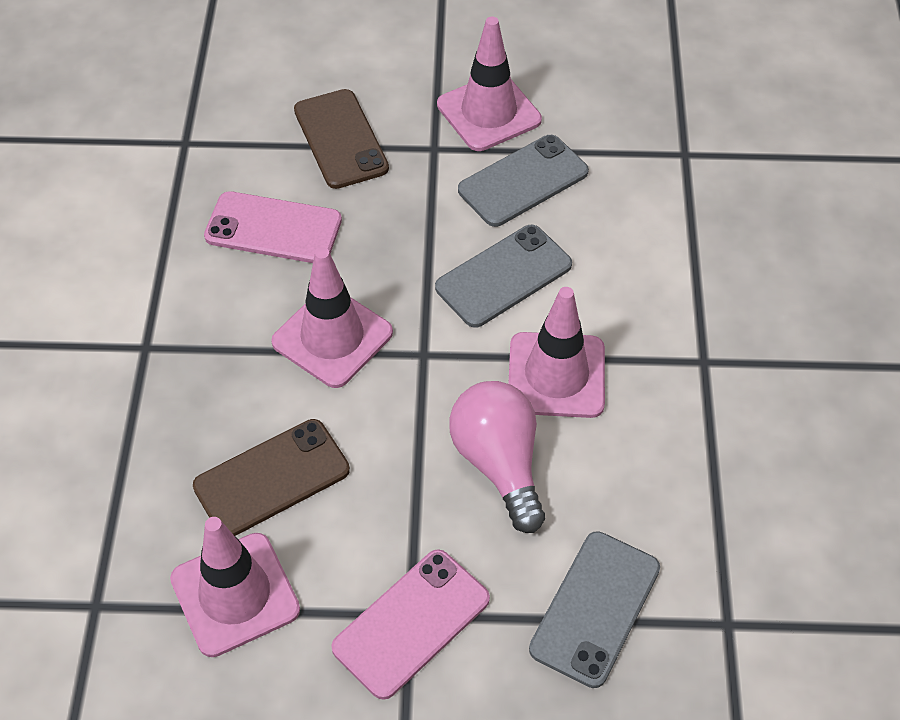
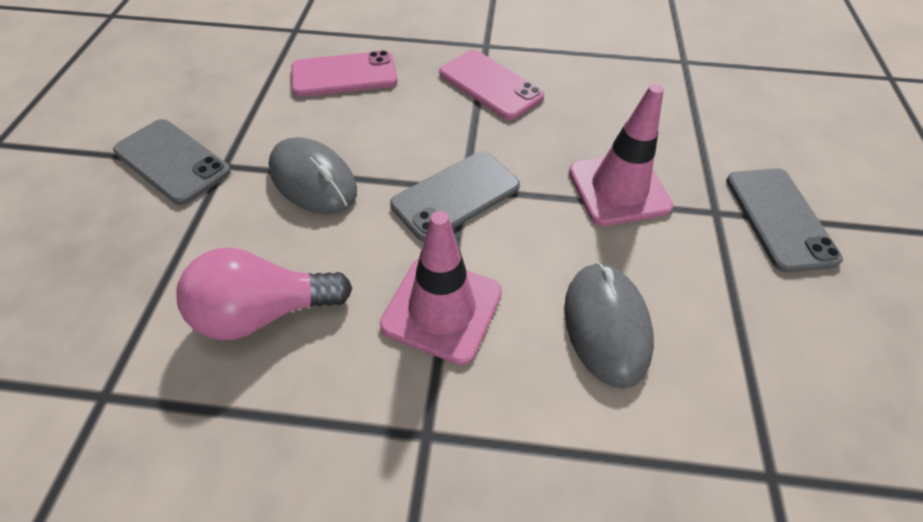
brown phone: 2 -> 0
grey mouse: 0 -> 2
pink traffic cone: 4 -> 2

